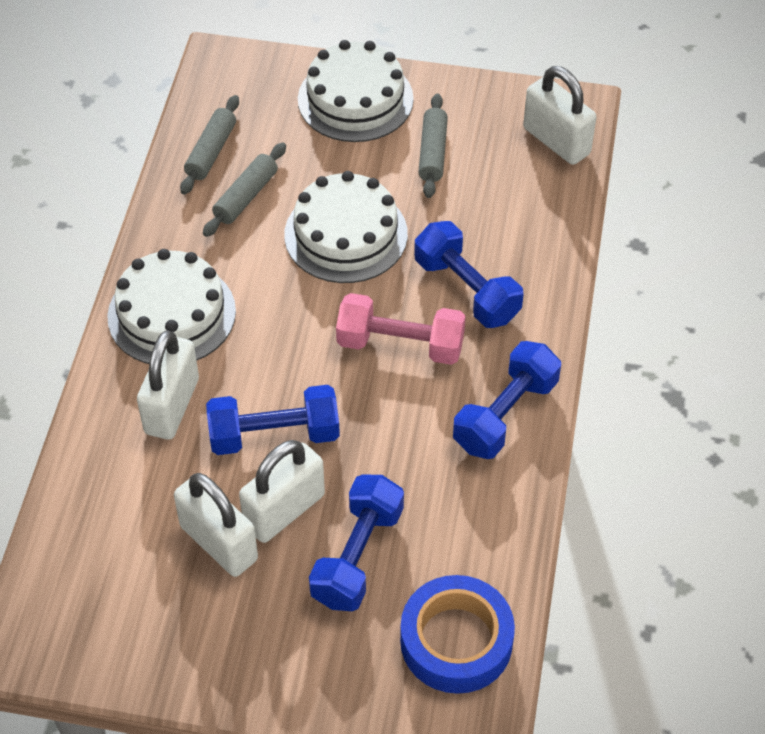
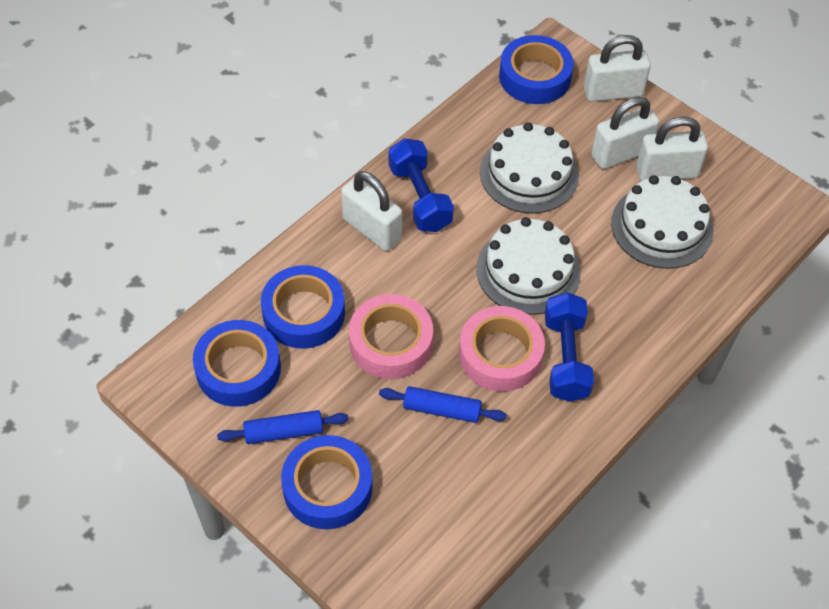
blue dumbbell: 4 -> 2
blue rolling pin: 0 -> 2
blue tape: 1 -> 4
grey rolling pin: 3 -> 0
pink dumbbell: 1 -> 0
pink tape: 0 -> 2

